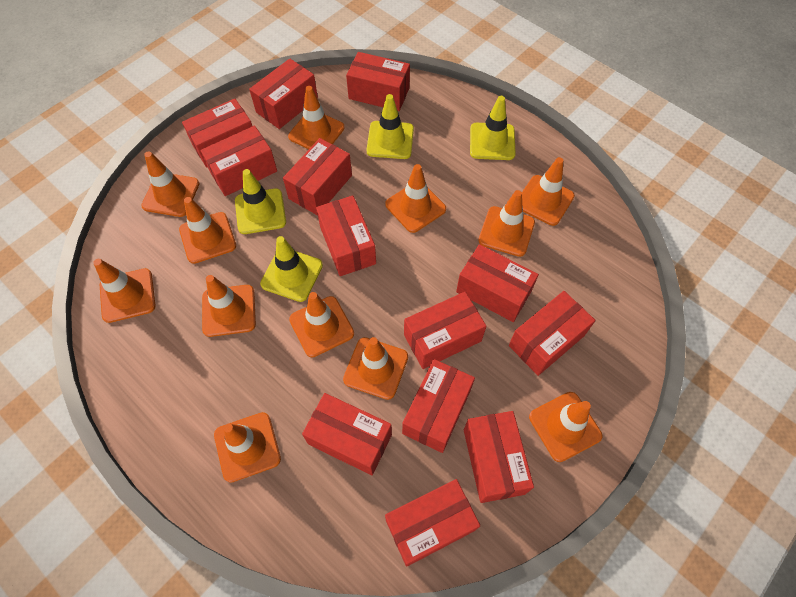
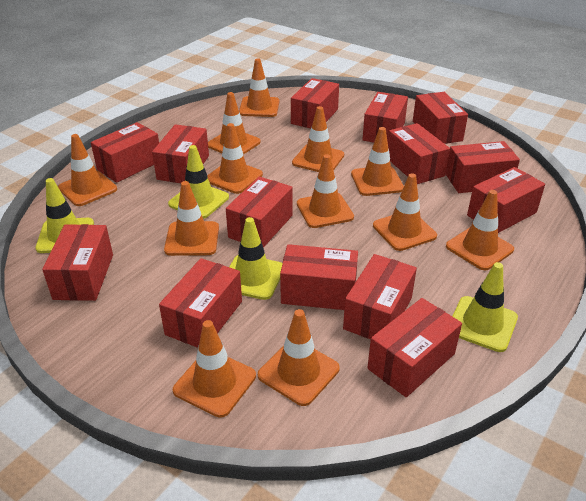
red box: 13 -> 14

